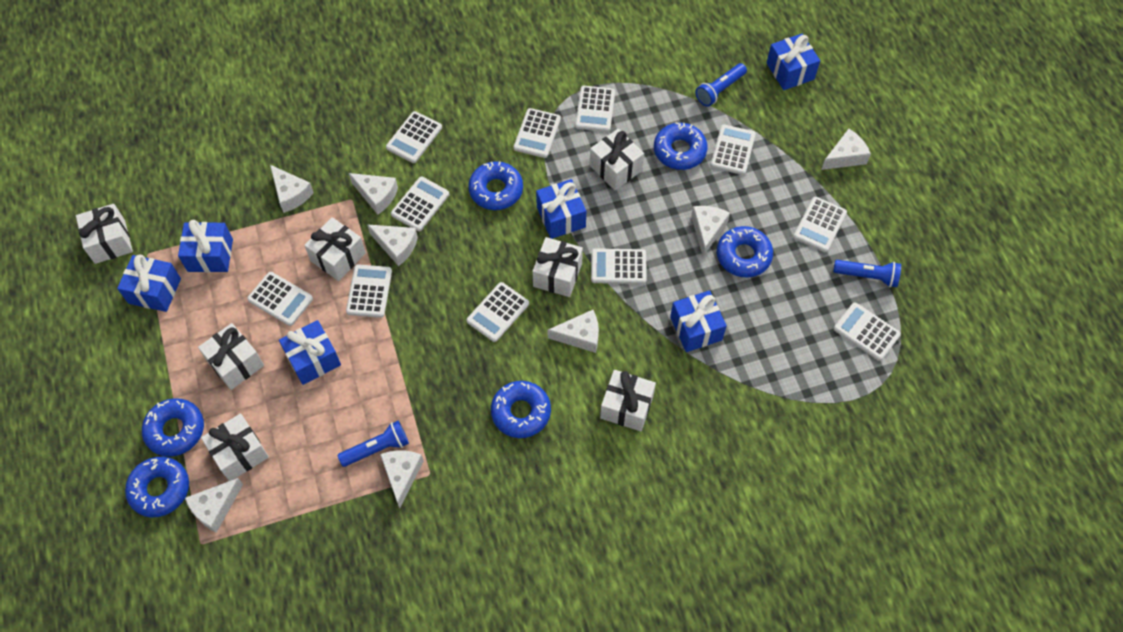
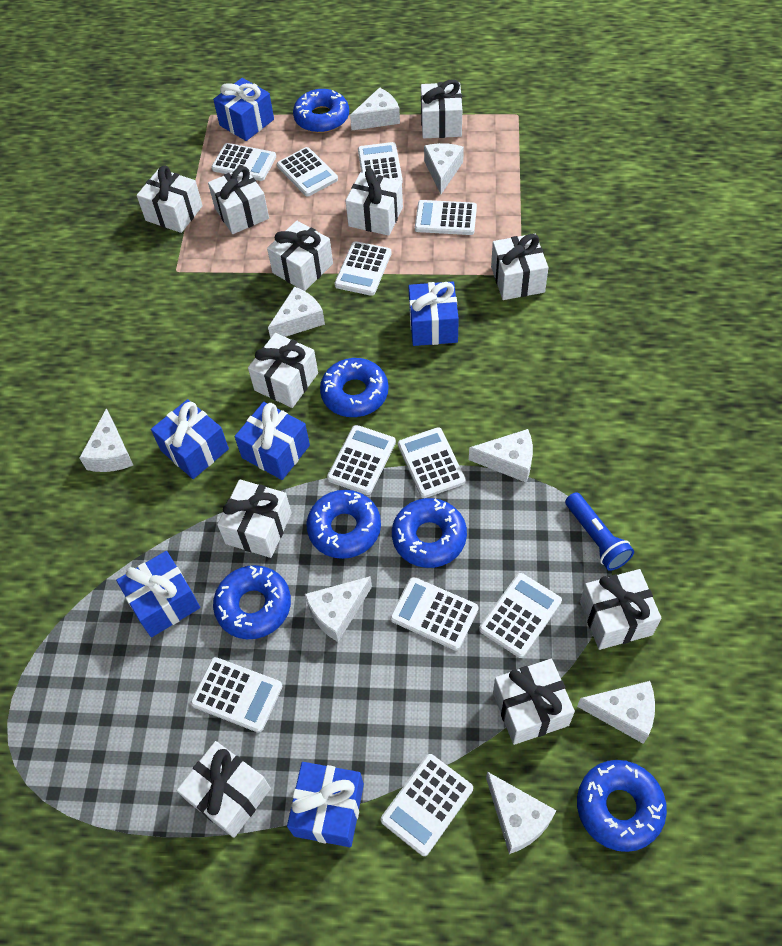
blue flashlight: 3 -> 1
white gift: 7 -> 11

